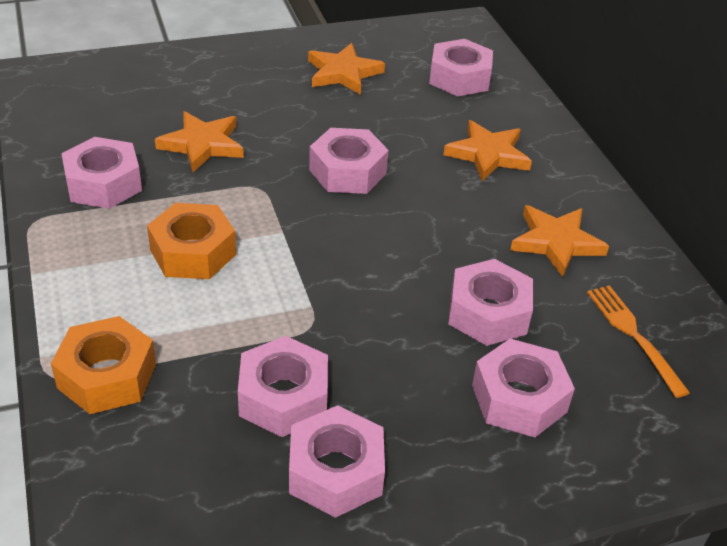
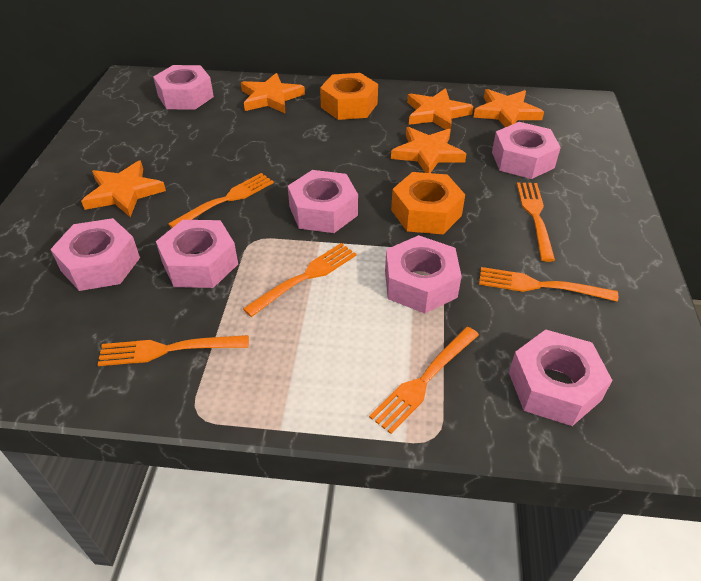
orange fork: 1 -> 6
orange star: 4 -> 5

